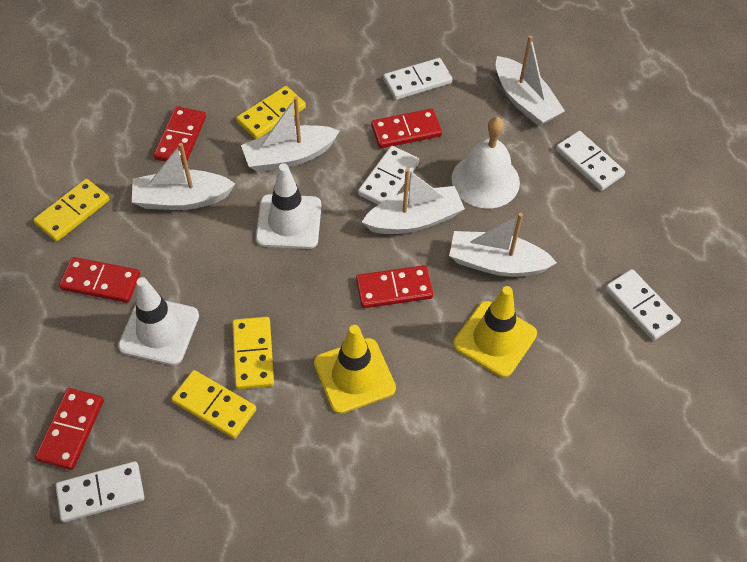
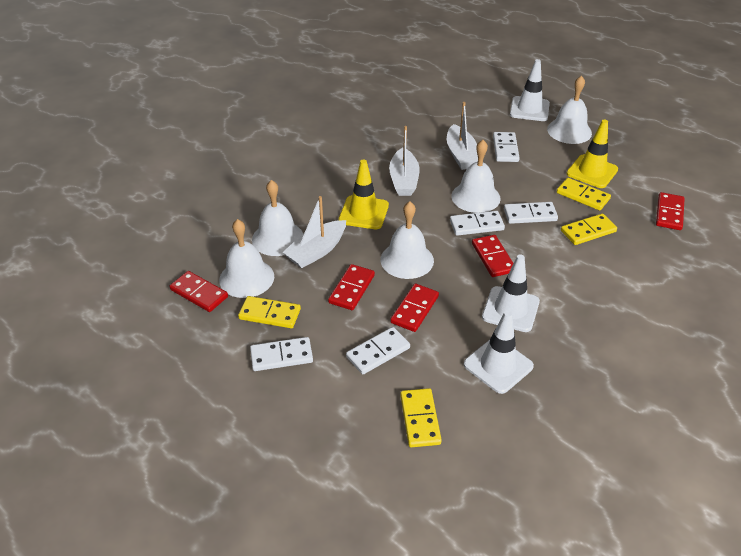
white bell: 1 -> 5
white boat: 5 -> 3
white traffic cone: 2 -> 3

